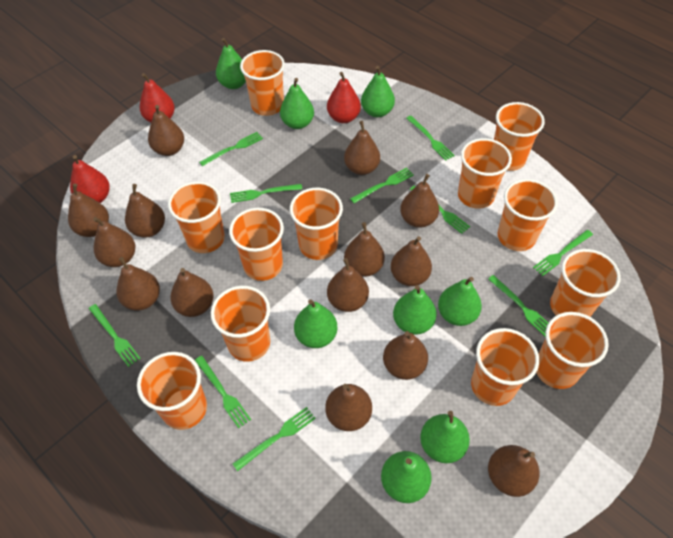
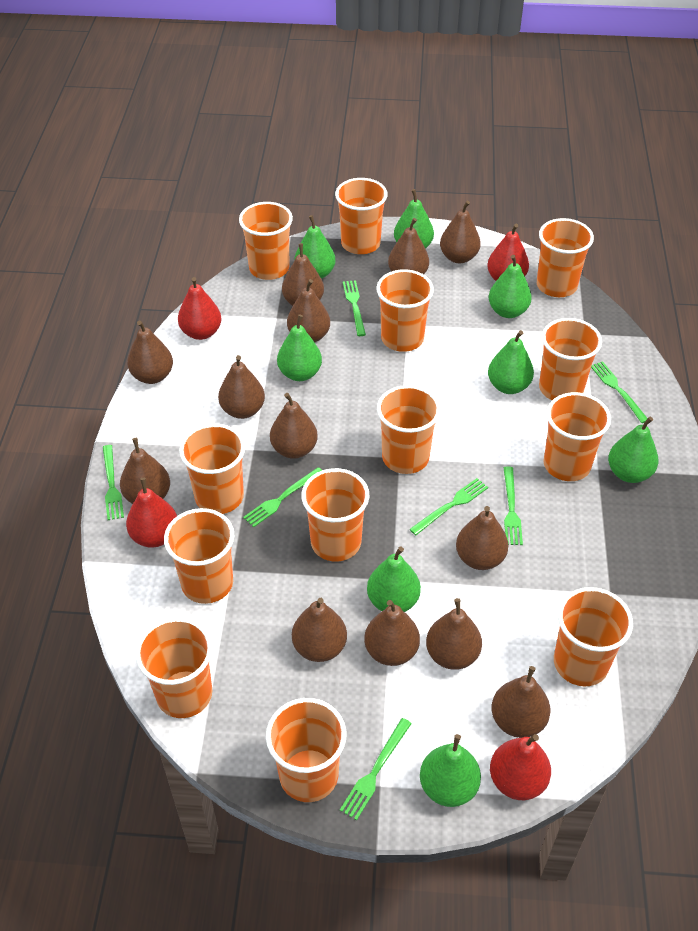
brown pear: 14 -> 13
green fork: 10 -> 7
orange cup: 12 -> 13
red pear: 3 -> 4

